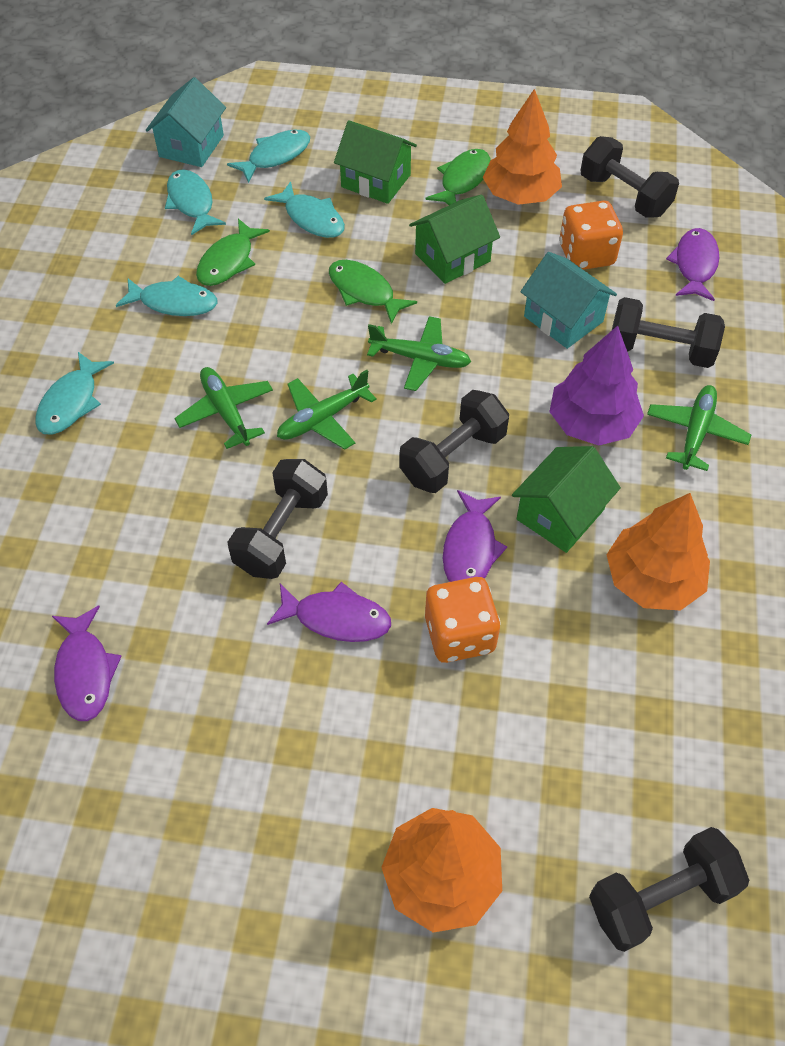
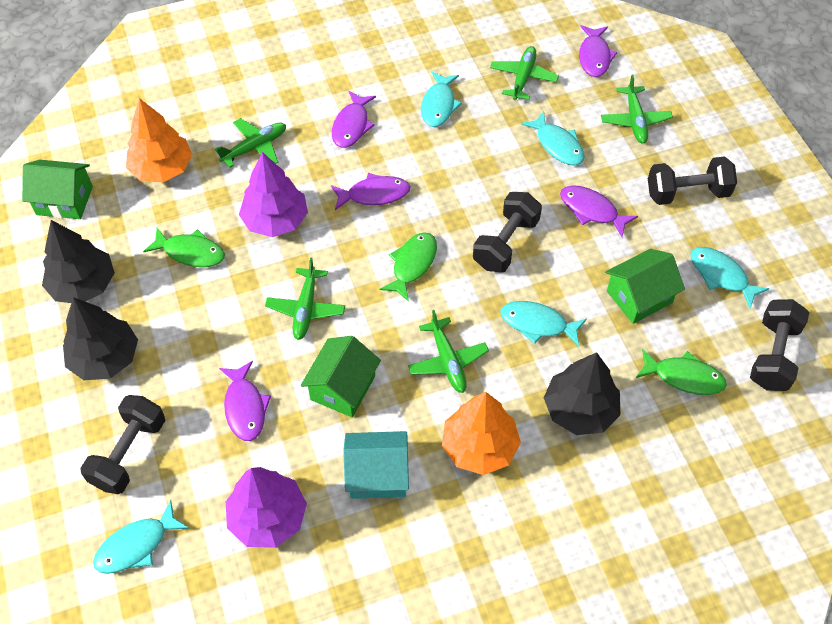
black dumbbell: 5 -> 4
black tree: 0 -> 3
green plane: 4 -> 5
orange dice: 2 -> 0
orange tree: 3 -> 2
purple fish: 4 -> 5
purple tree: 1 -> 2
turquoise house: 2 -> 1

